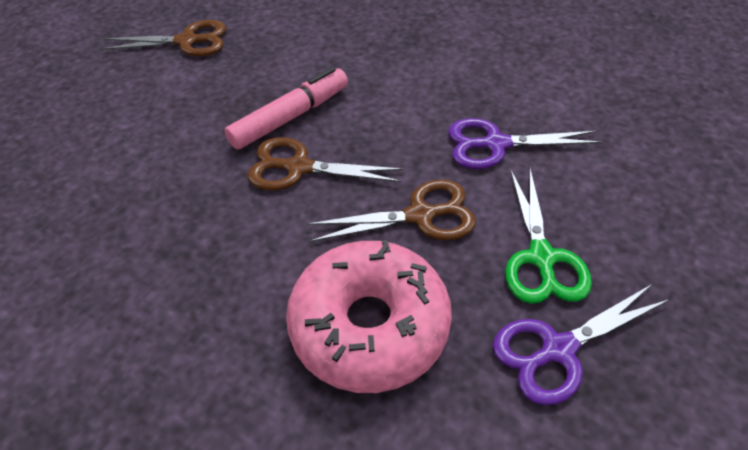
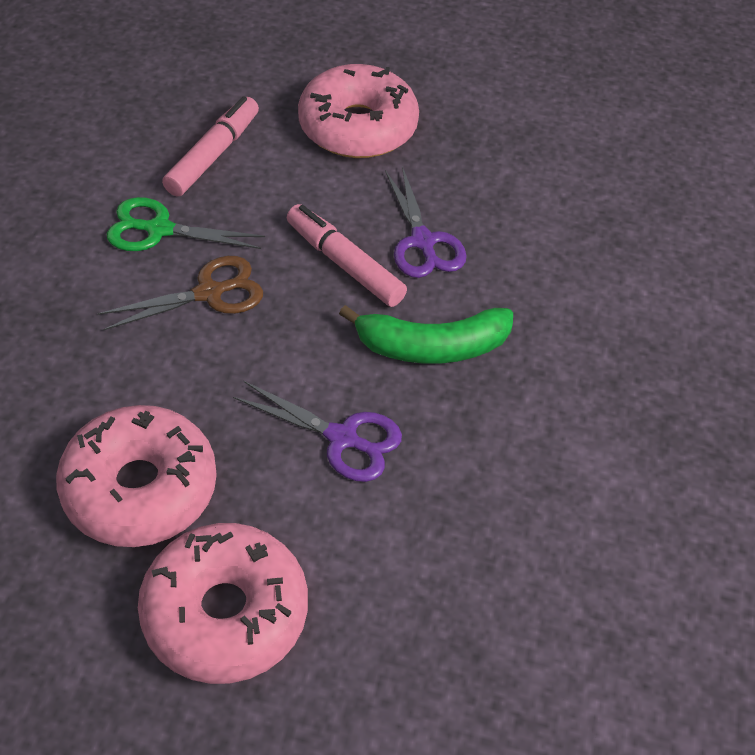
brown scissors: 3 -> 1
green banana: 0 -> 1
pink donut: 1 -> 3
pink marker: 1 -> 2

